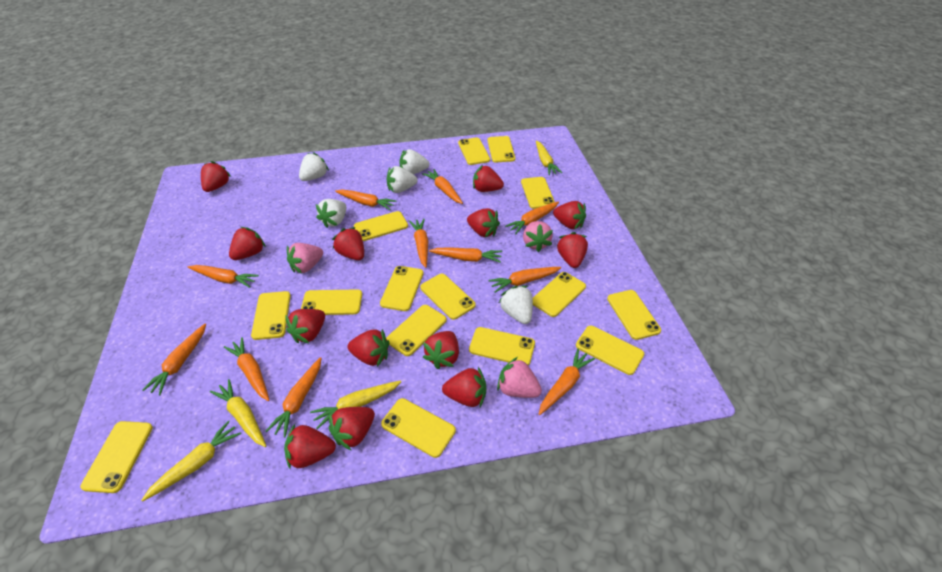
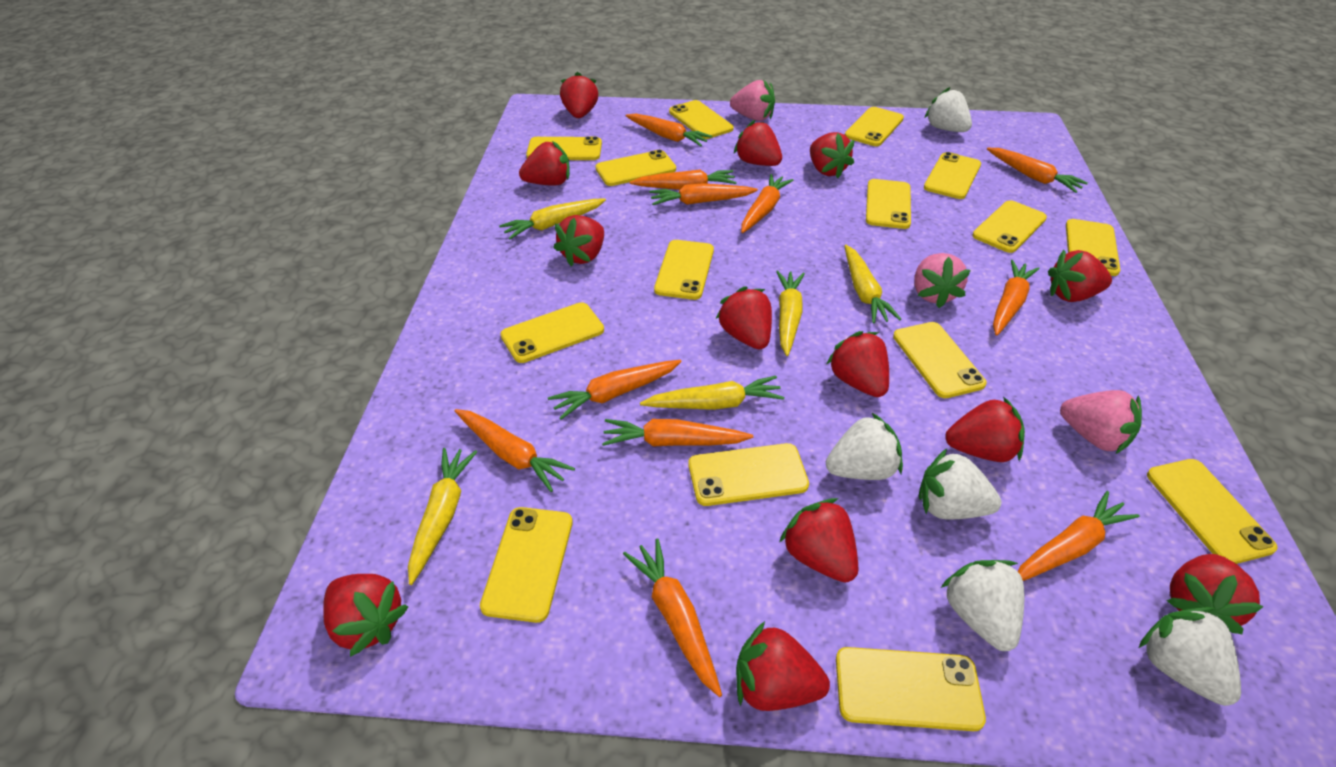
yellow carrot: 4 -> 5

